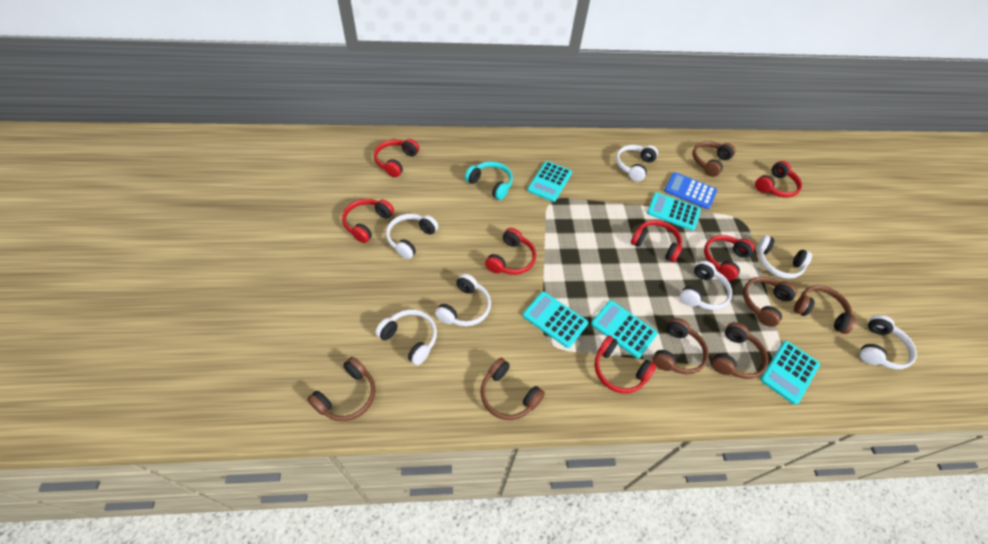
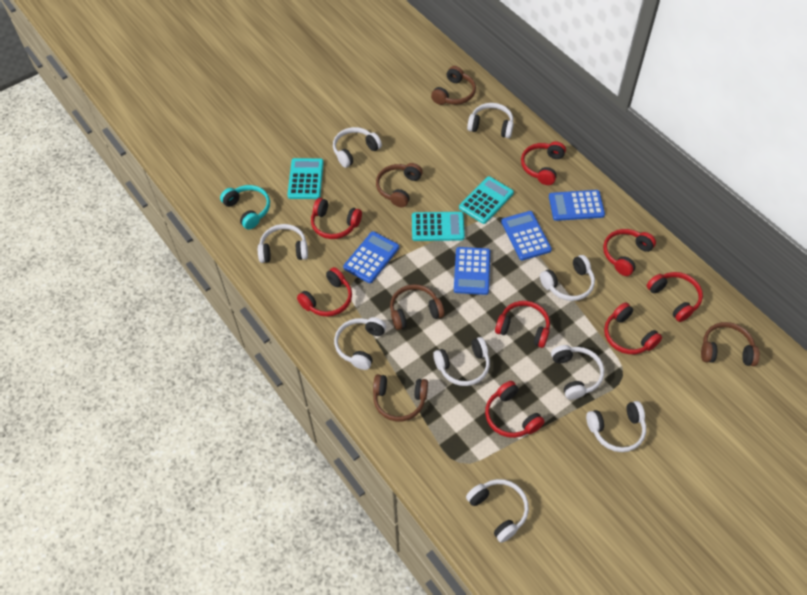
blue calculator: 1 -> 4
brown headphones: 7 -> 5
red headphones: 7 -> 8
turquoise calculator: 5 -> 3
white headphones: 7 -> 9

